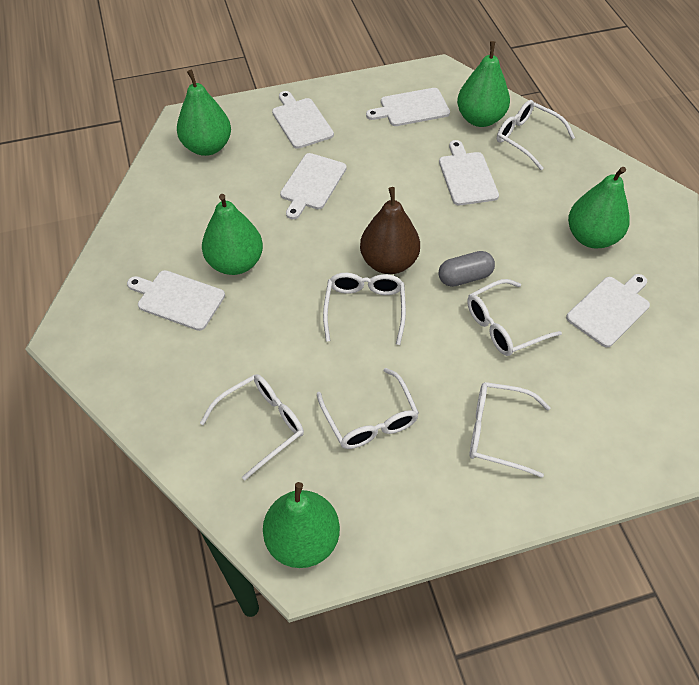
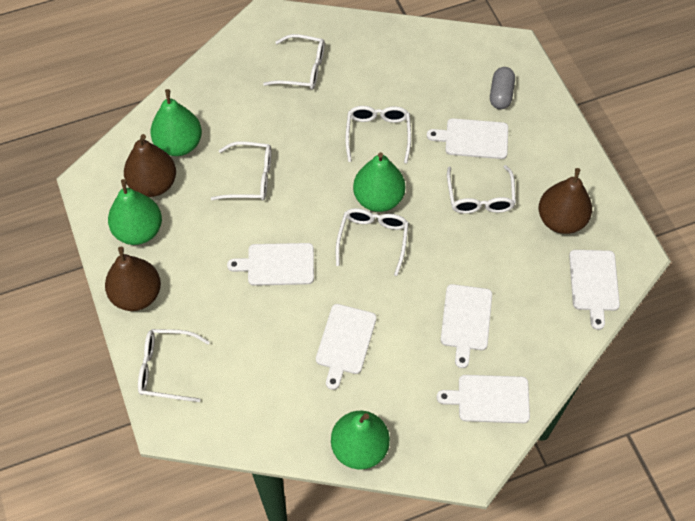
brown pear: 1 -> 3
green pear: 5 -> 4

